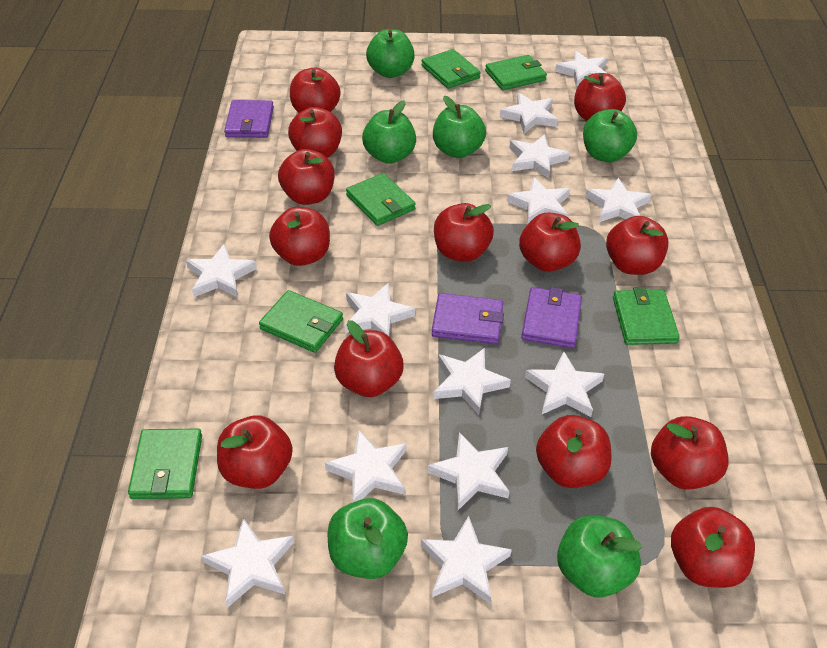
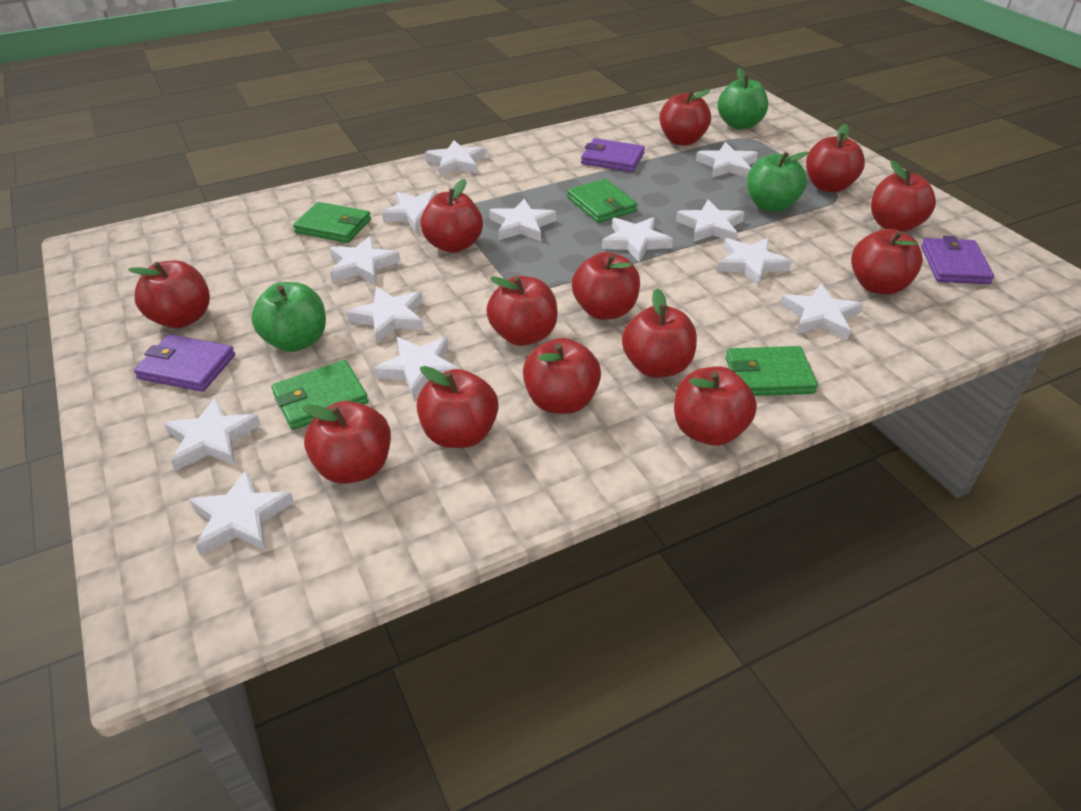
green apple: 6 -> 3
green wallet: 6 -> 4

